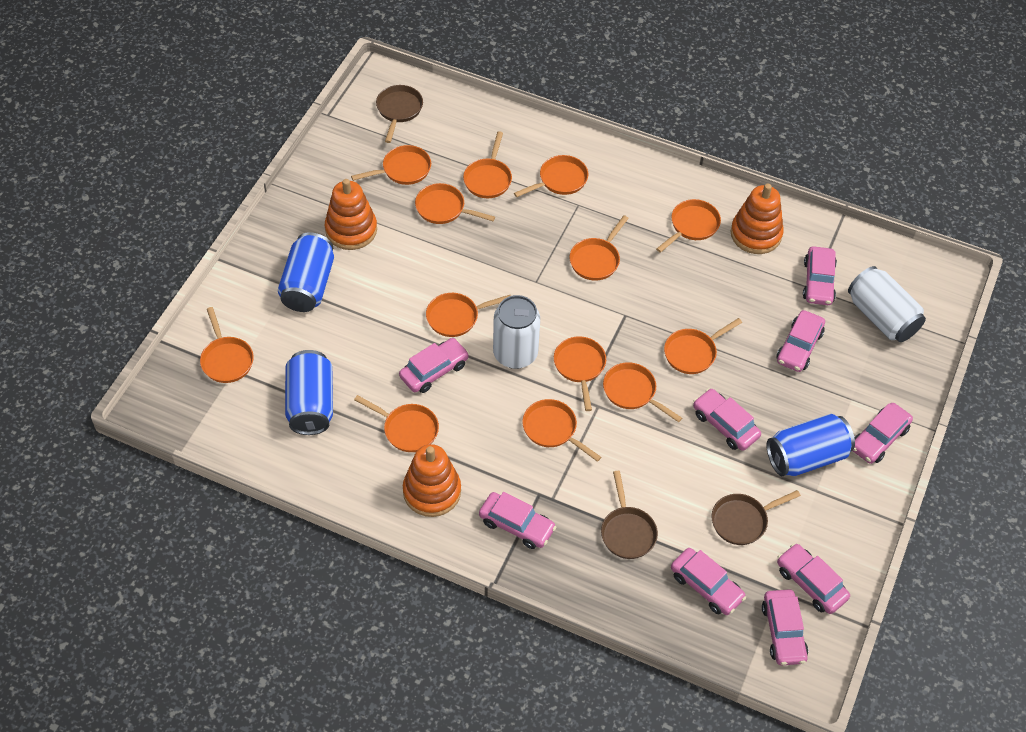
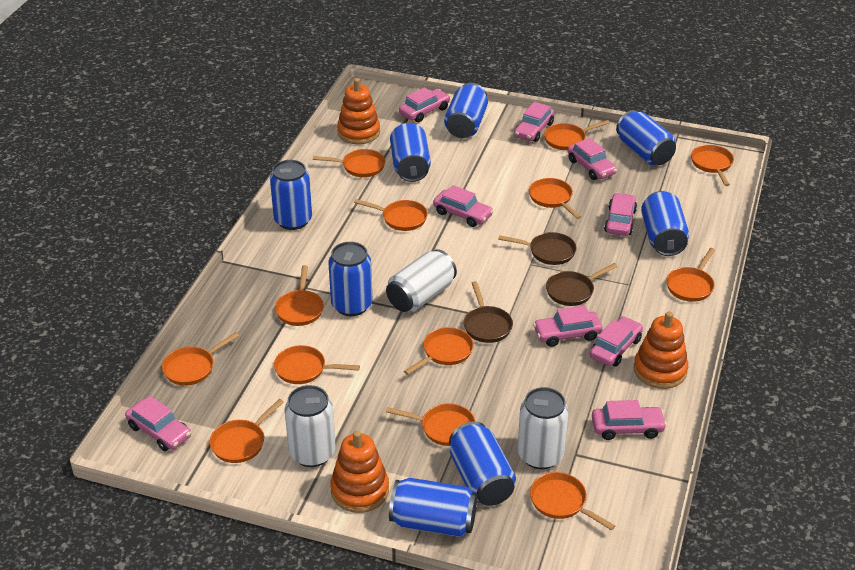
blue can: 3 -> 8
white can: 2 -> 3

